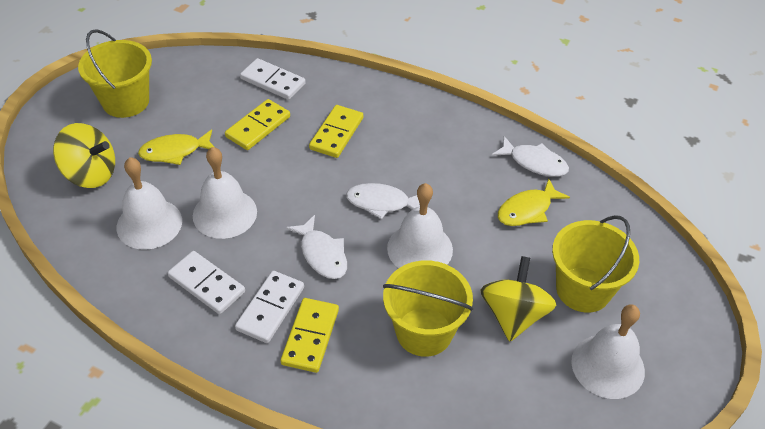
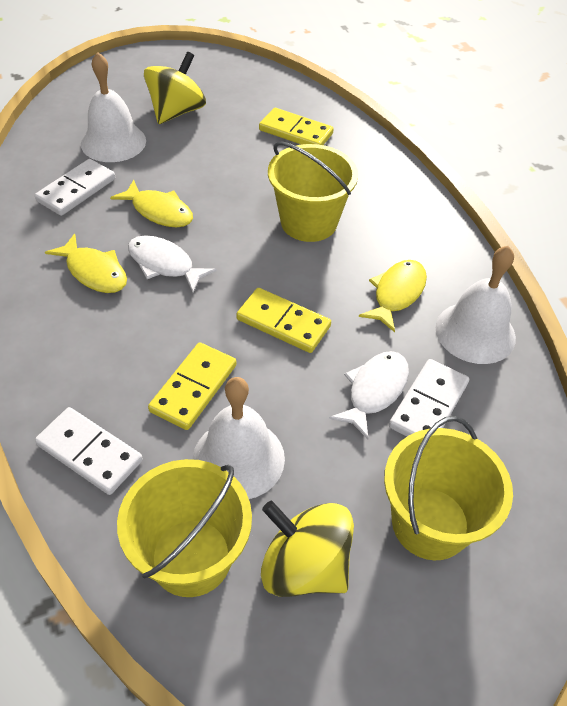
white bell: 4 -> 3
white fish: 3 -> 2
yellow fish: 2 -> 3

